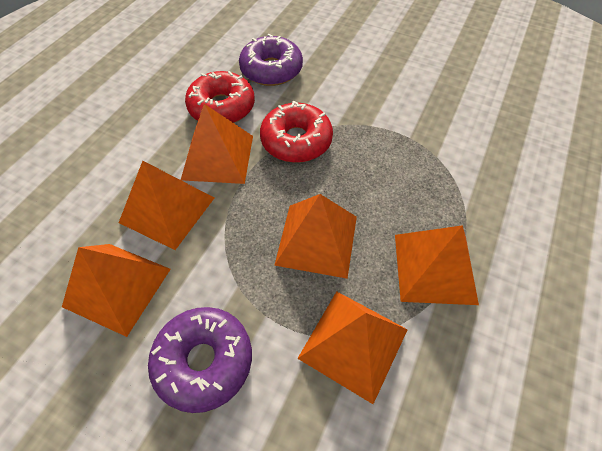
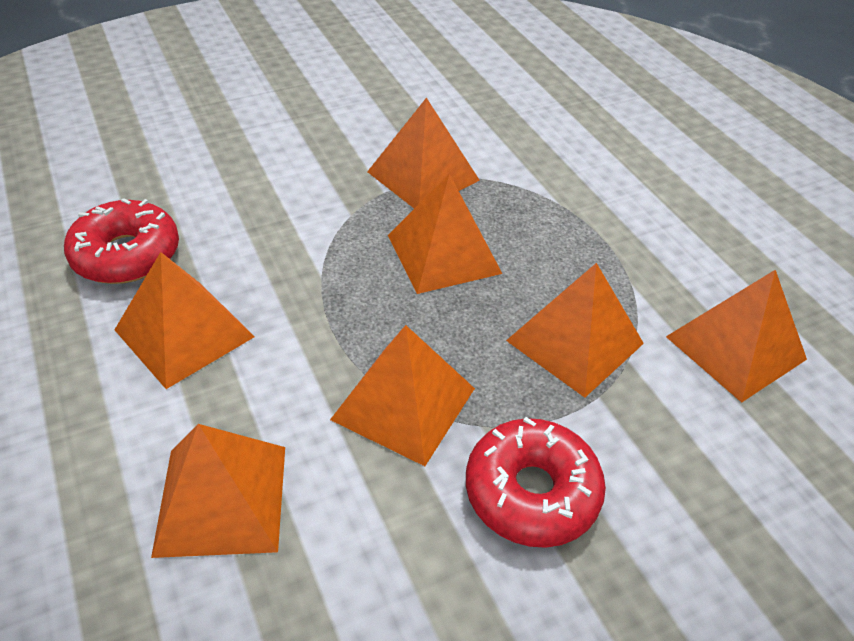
orange pyramid: 6 -> 7
purple donut: 2 -> 0

